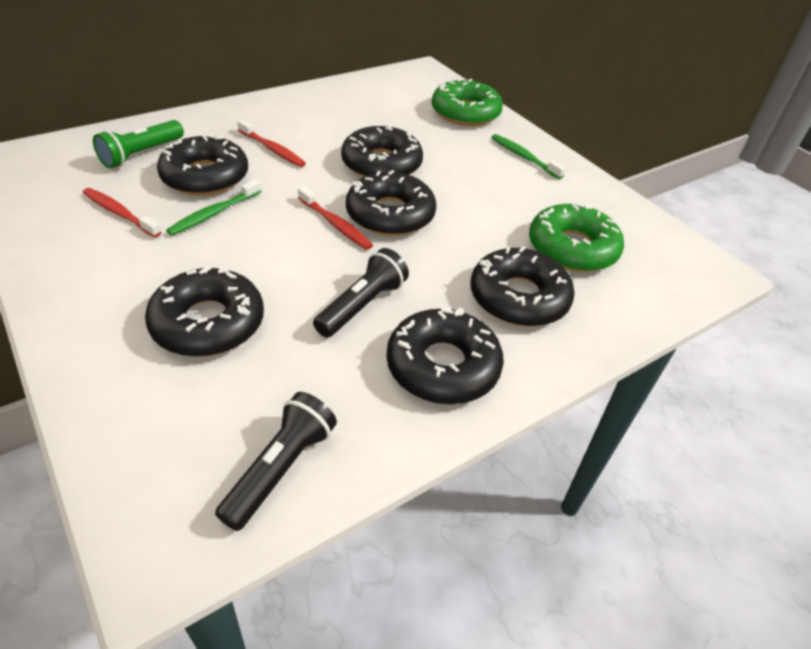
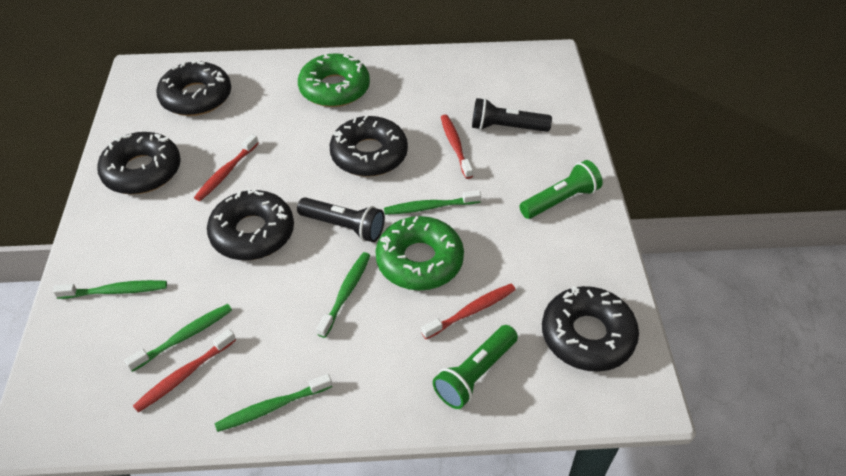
black donut: 6 -> 5
green flashlight: 1 -> 2
green toothbrush: 2 -> 5
red toothbrush: 3 -> 4

